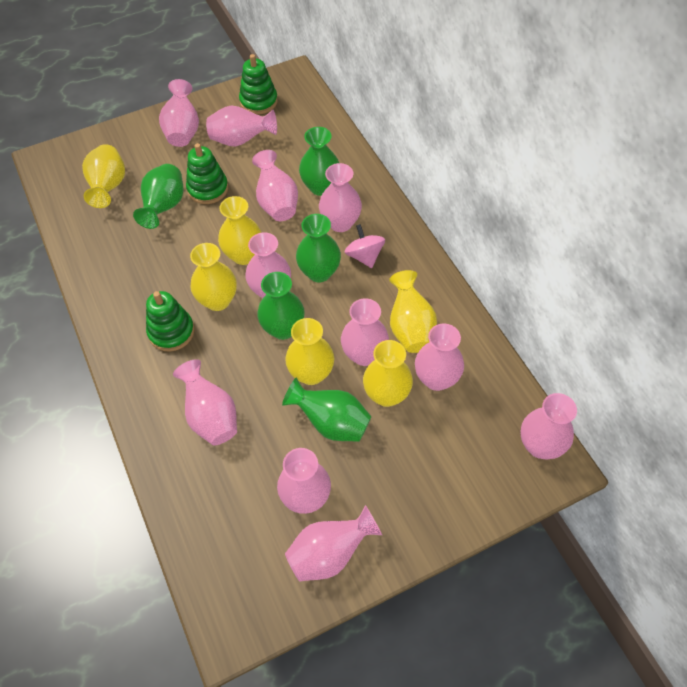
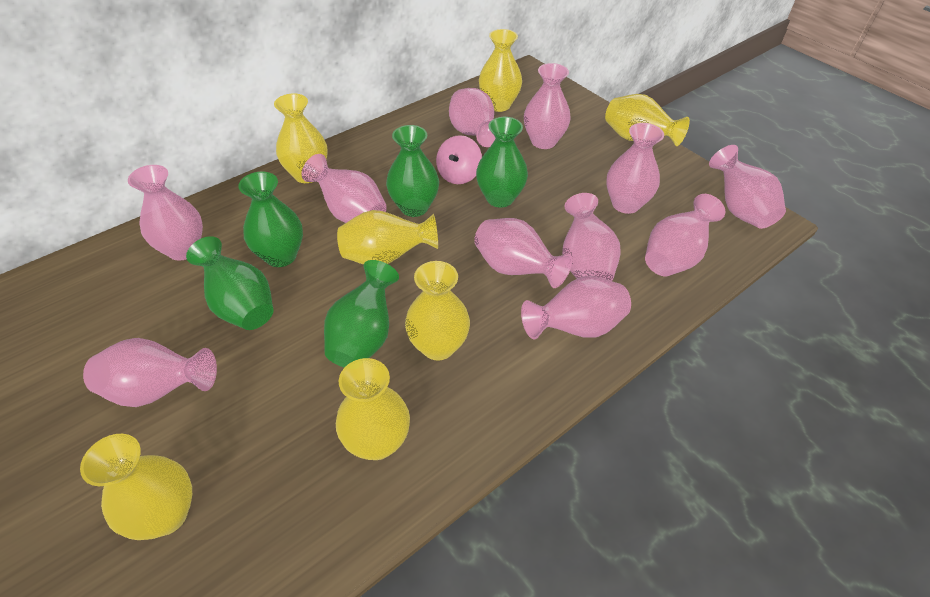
green stacking toy: 3 -> 0
yellow vase: 6 -> 7

